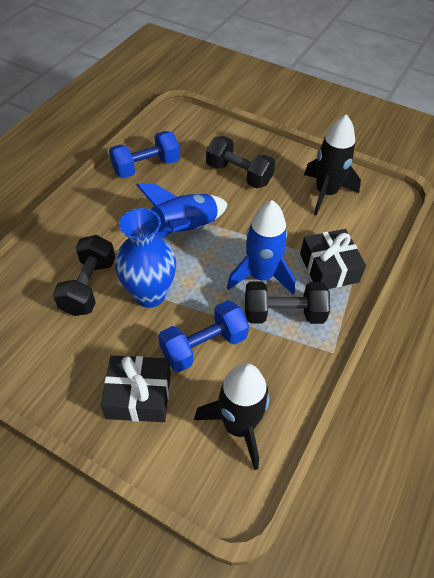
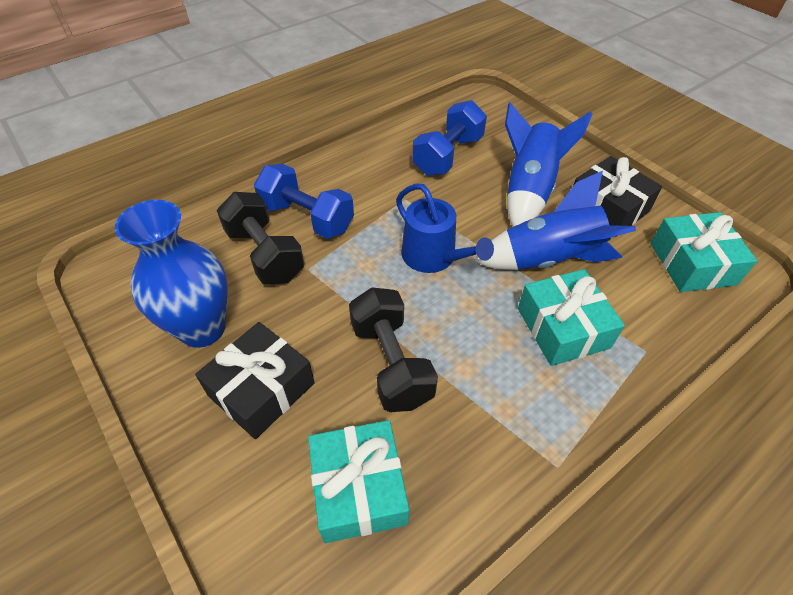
black dumbbell: 3 -> 2
black rocket: 2 -> 0
blue watering can: 0 -> 1
turquoise gift: 0 -> 3

